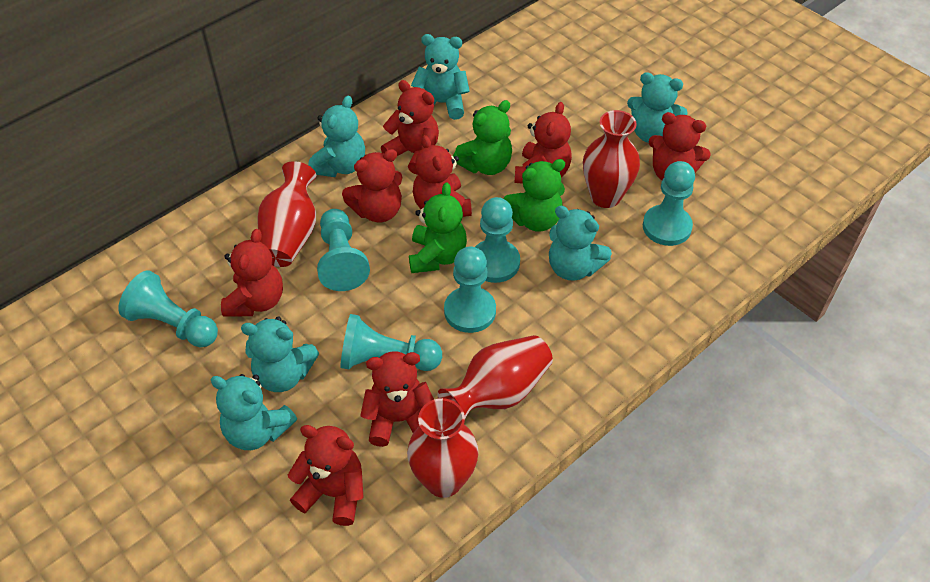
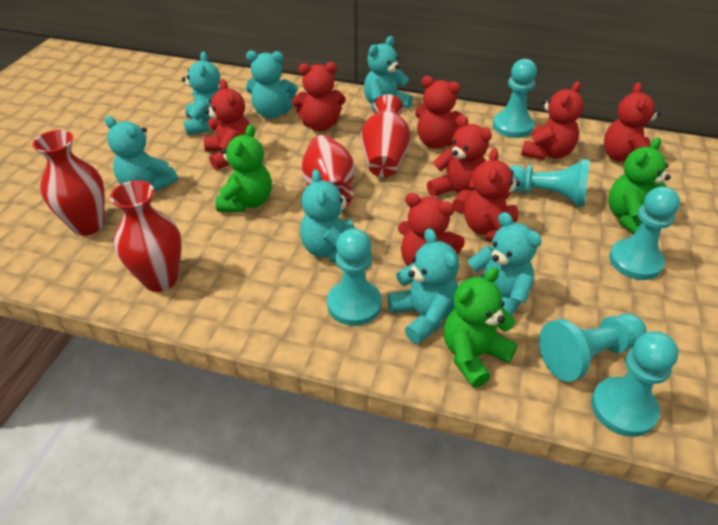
turquoise teddy bear: 6 -> 7

